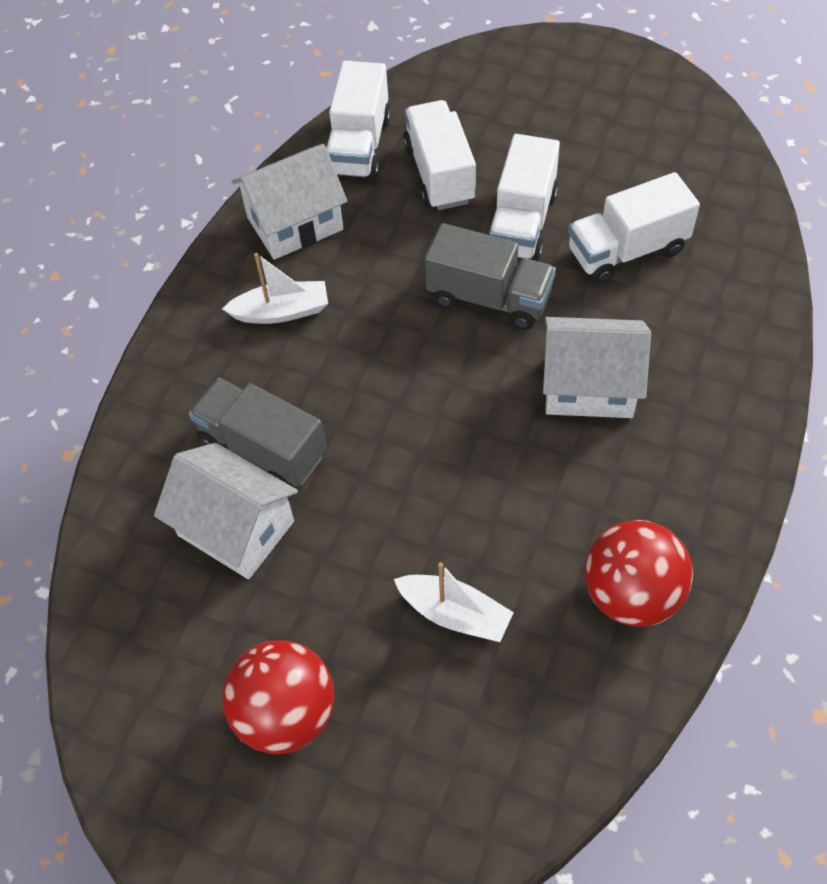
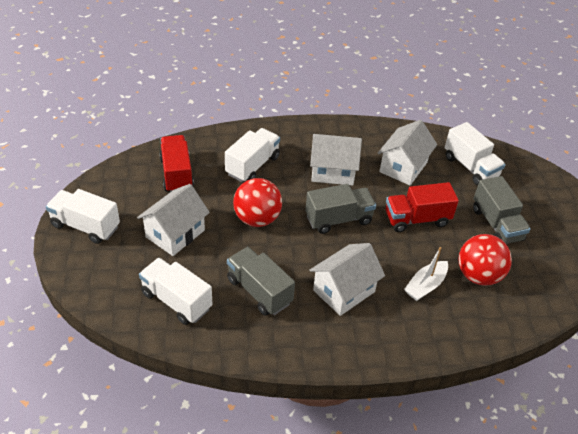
grey truck: 2 -> 3
red truck: 0 -> 2
white boat: 2 -> 1
white house: 3 -> 4

